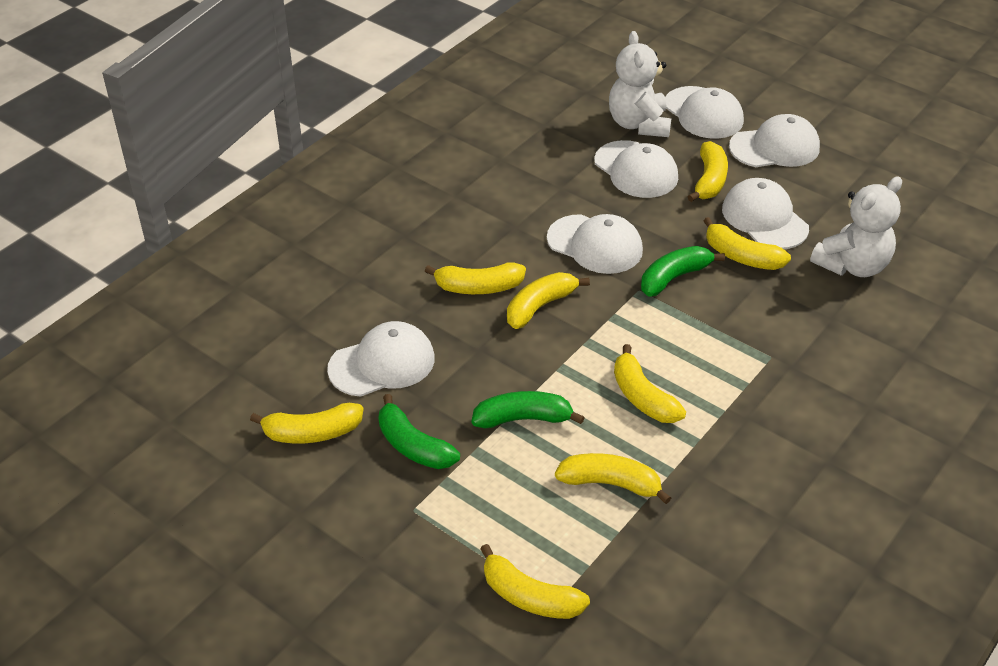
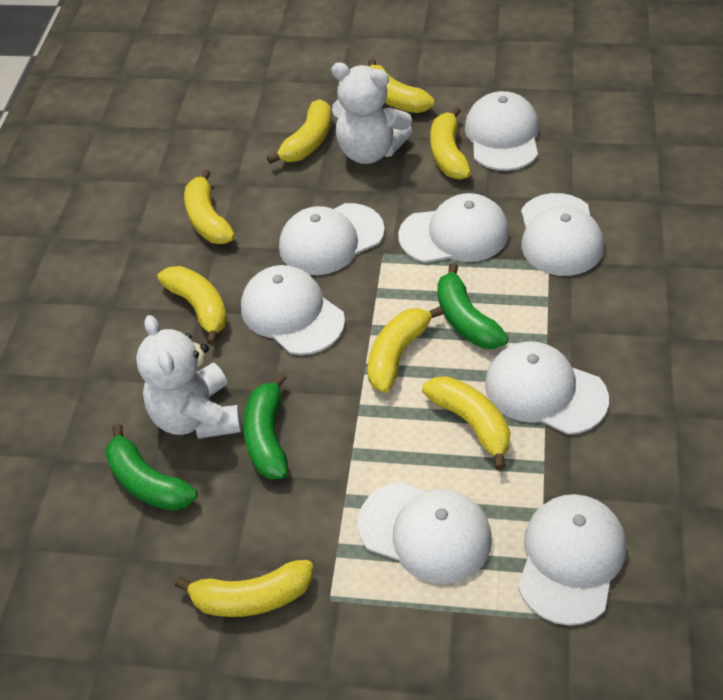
white cap: 6 -> 8

